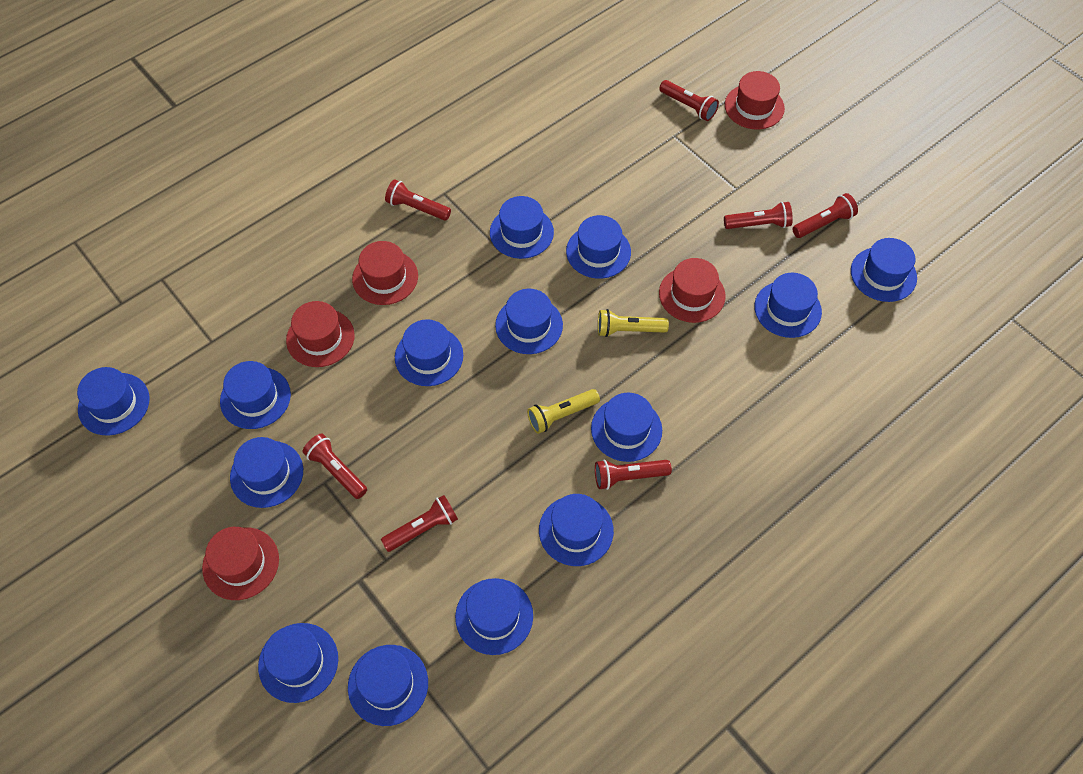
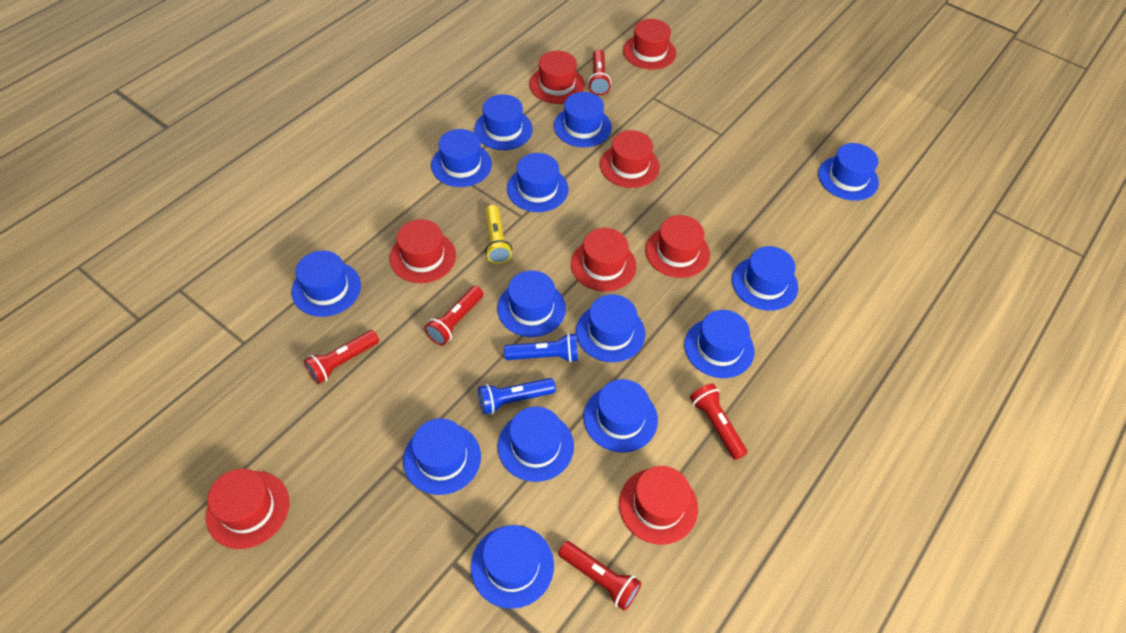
blue flashlight: 0 -> 2
red flashlight: 7 -> 5
red hat: 5 -> 8
yellow flashlight: 2 -> 1

